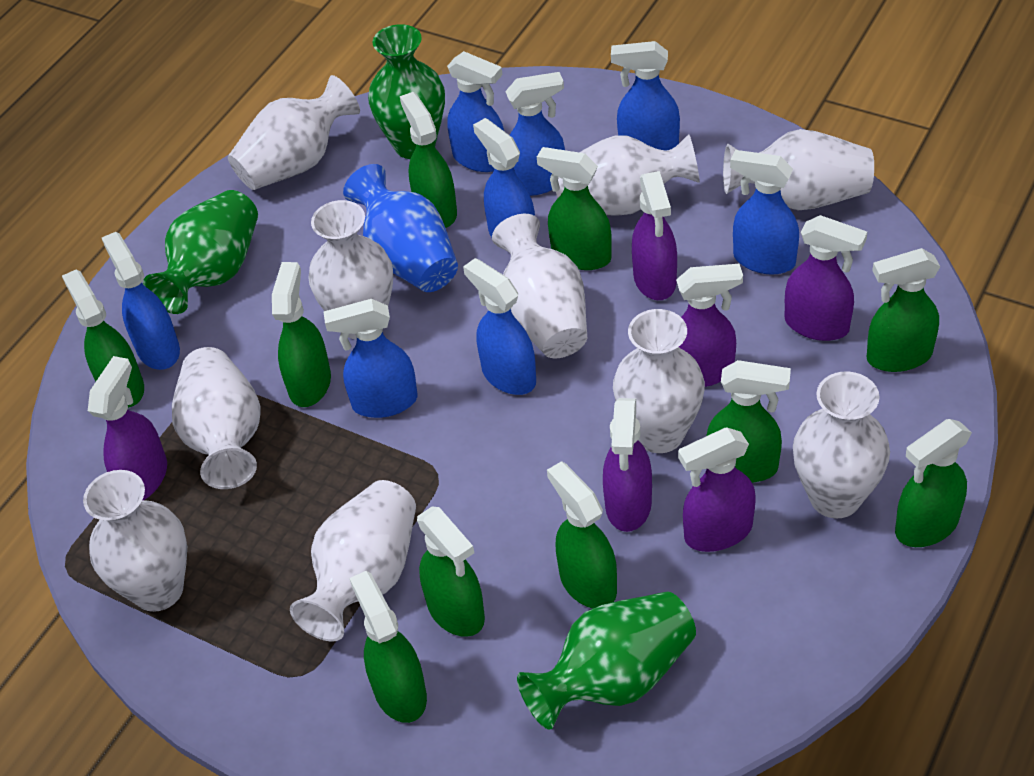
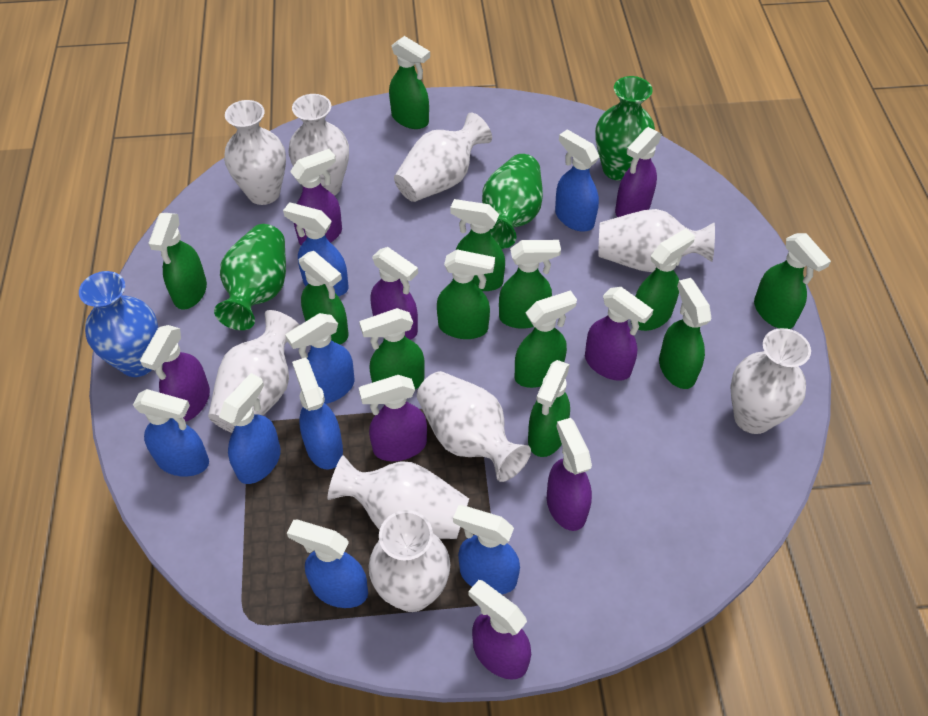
green spray bottle: 10 -> 12
purple spray bottle: 6 -> 8
white vase: 10 -> 9

